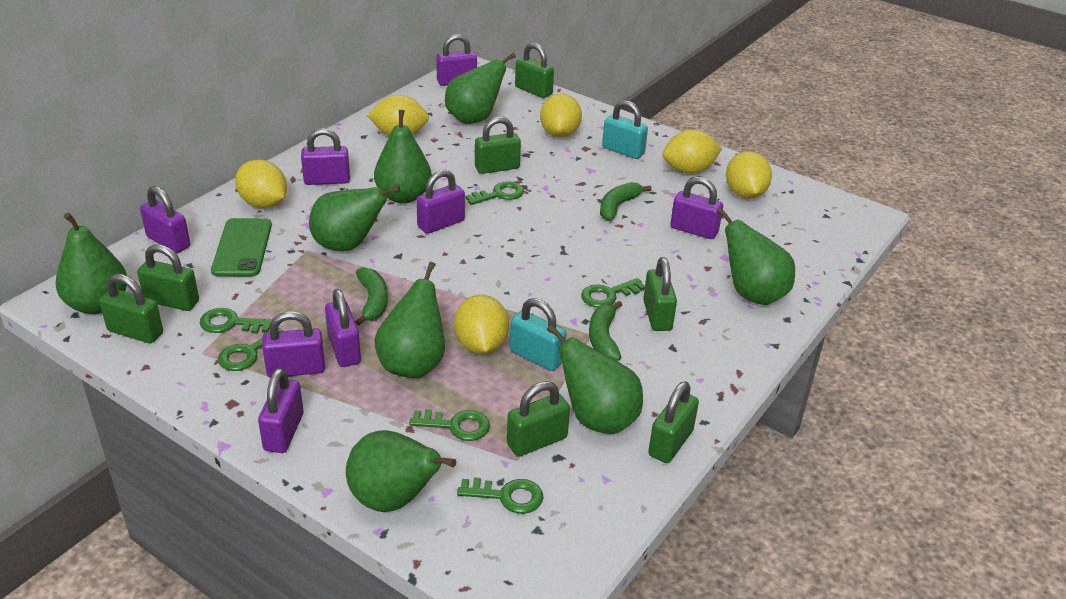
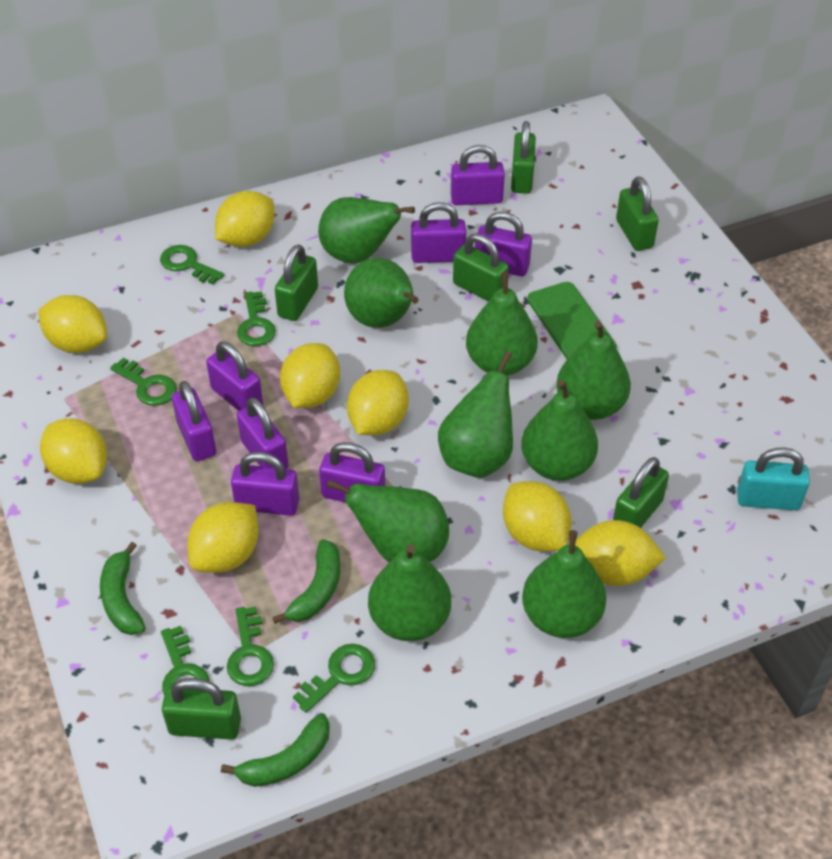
green padlock: 7 -> 6
green pear: 8 -> 9
turquoise padlock: 2 -> 1
yellow lemon: 6 -> 8

